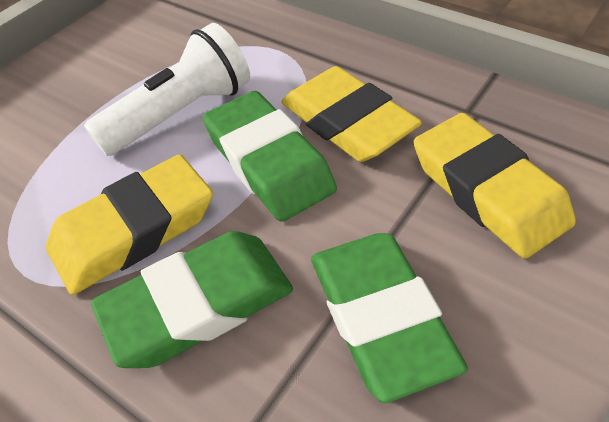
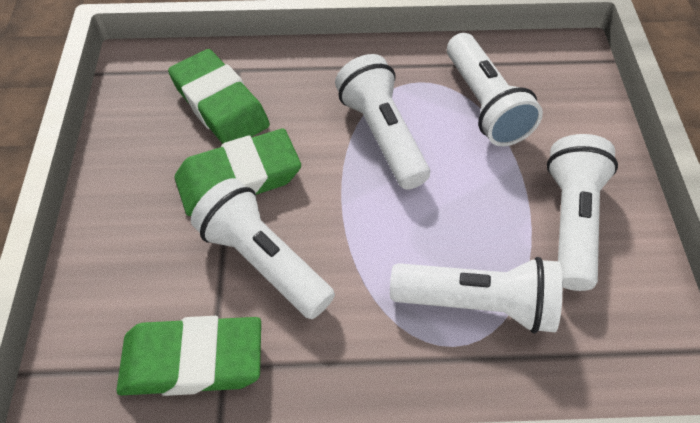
white flashlight: 1 -> 5
yellow eraser: 3 -> 0

